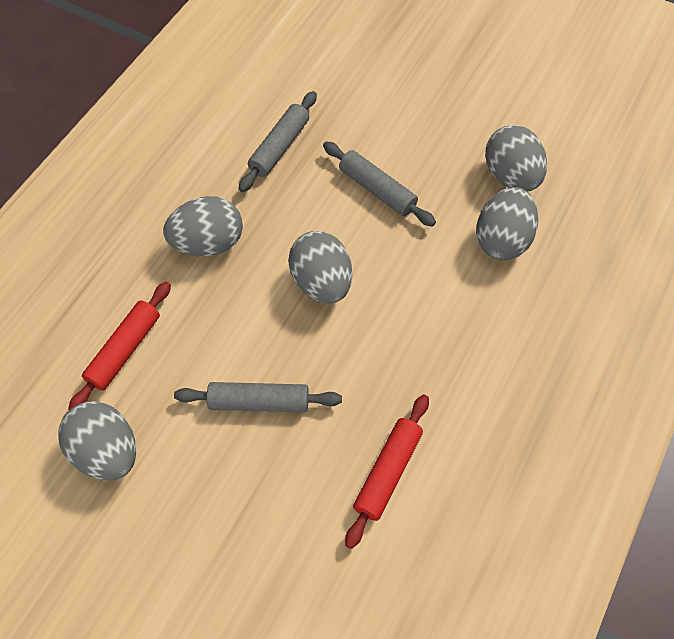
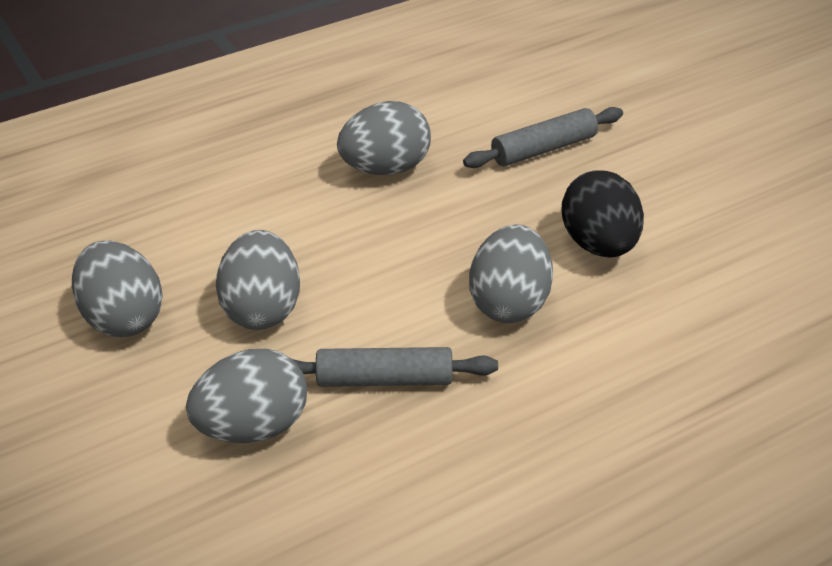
black egg: 0 -> 1
grey rolling pin: 3 -> 2
red rolling pin: 2 -> 0

